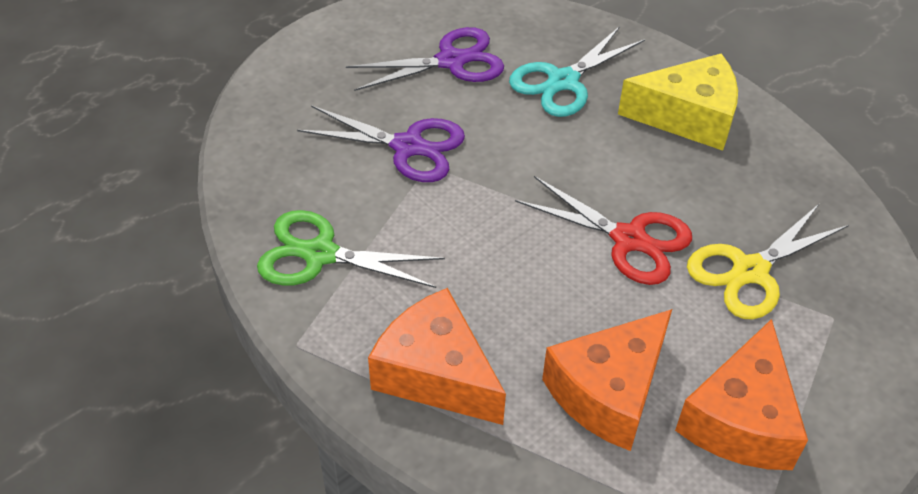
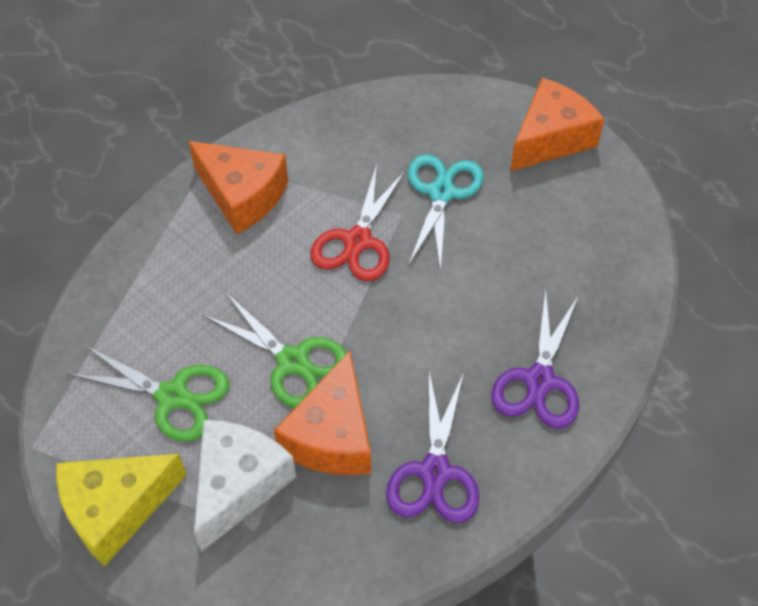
green scissors: 1 -> 2
white cheese: 0 -> 1
yellow scissors: 1 -> 0

